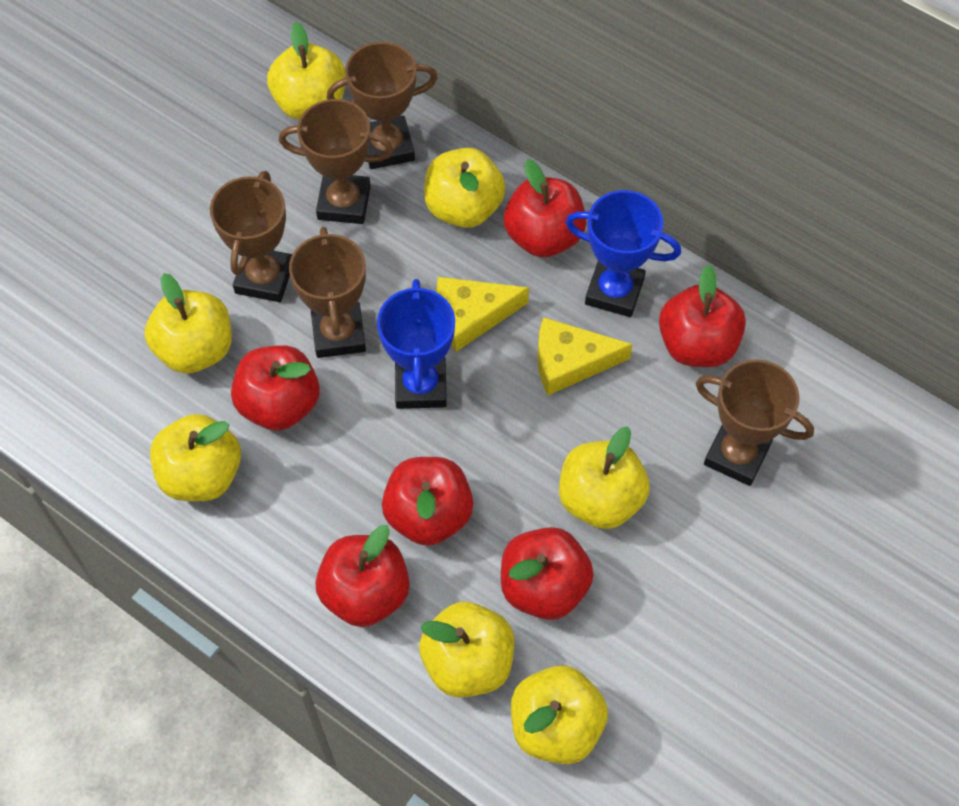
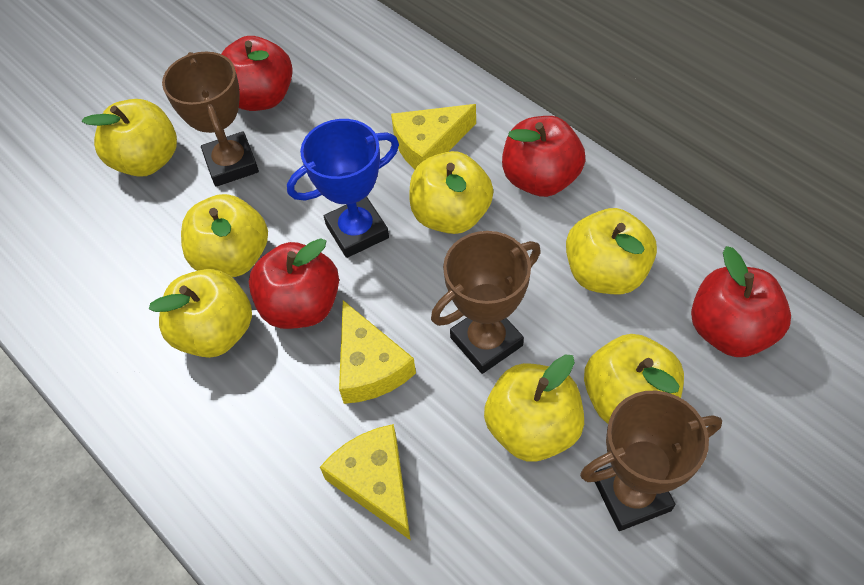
blue trophy: 2 -> 1
brown trophy: 5 -> 3
red apple: 6 -> 4
yellow cheese: 2 -> 3

